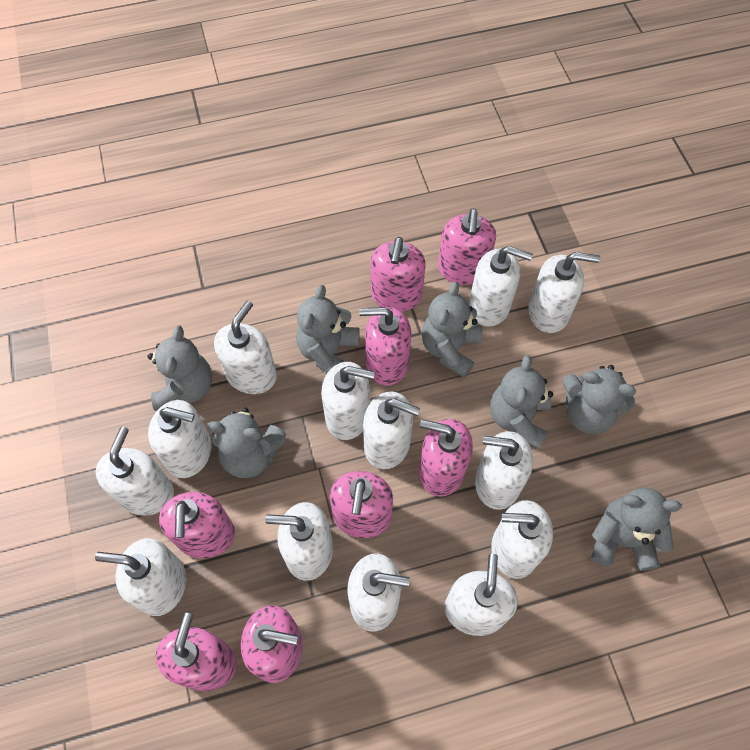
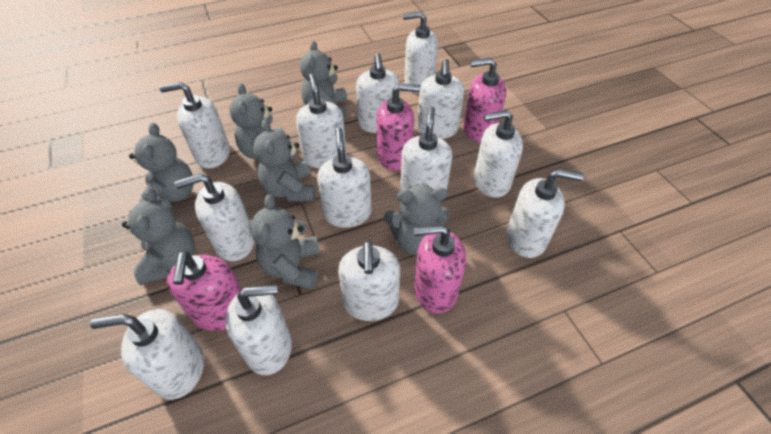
pink soap dispenser: 8 -> 4

